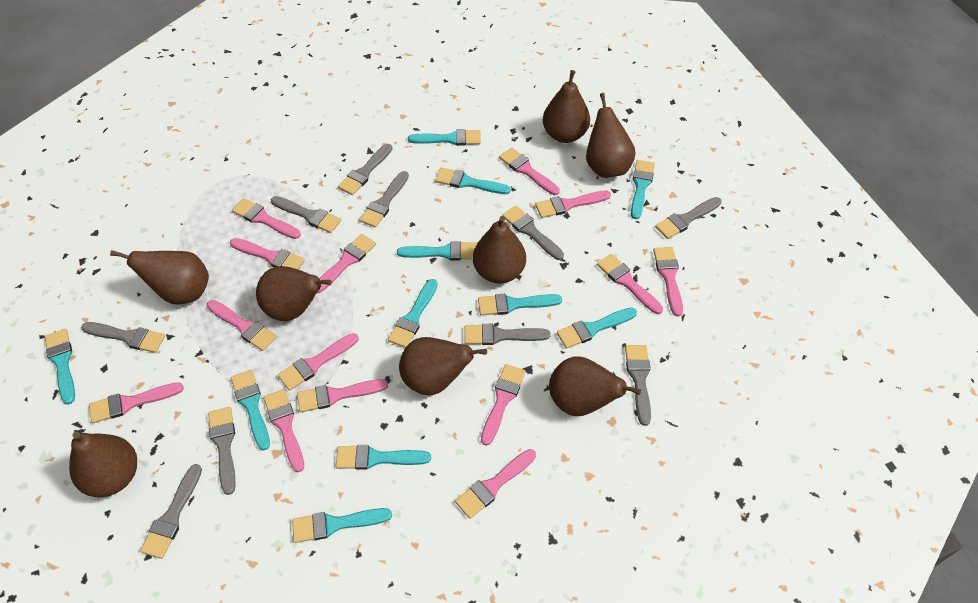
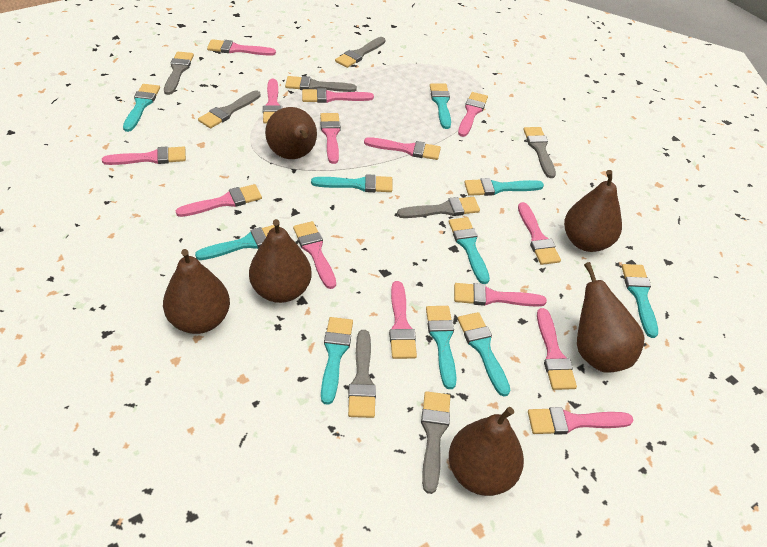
brown pear: 8 -> 6
grey brush: 10 -> 8
turquoise brush: 11 -> 10

